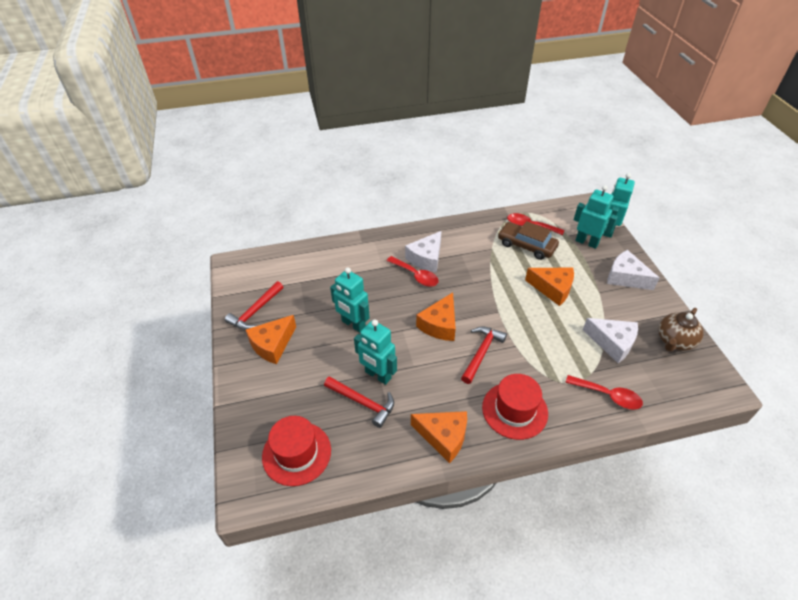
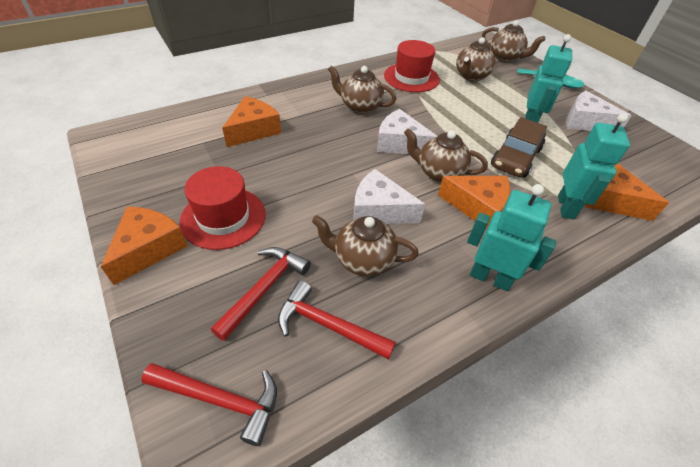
brown teapot: 1 -> 5
red spoon: 3 -> 0
turquoise robot: 4 -> 3
turquoise spoon: 0 -> 1

